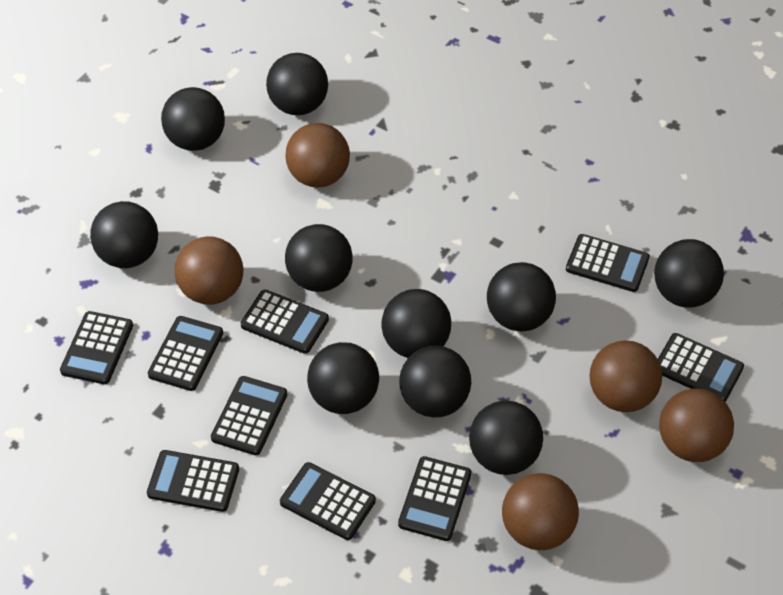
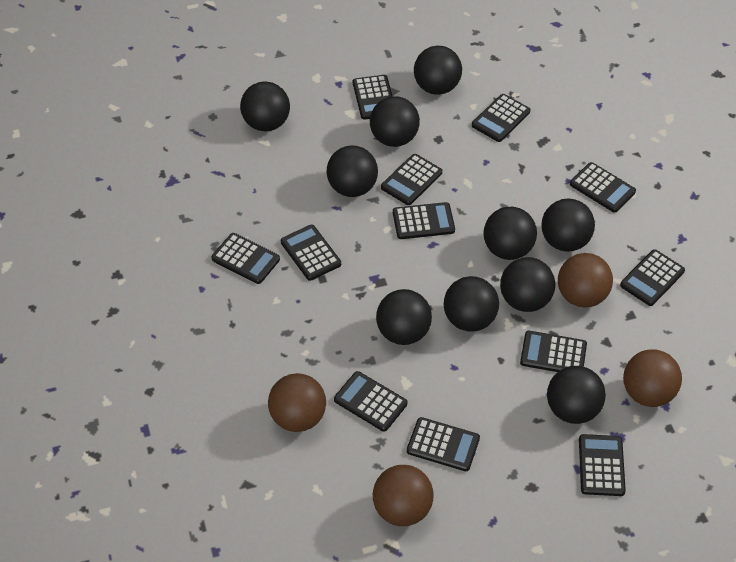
black calculator: 9 -> 12
brown ball: 5 -> 4

